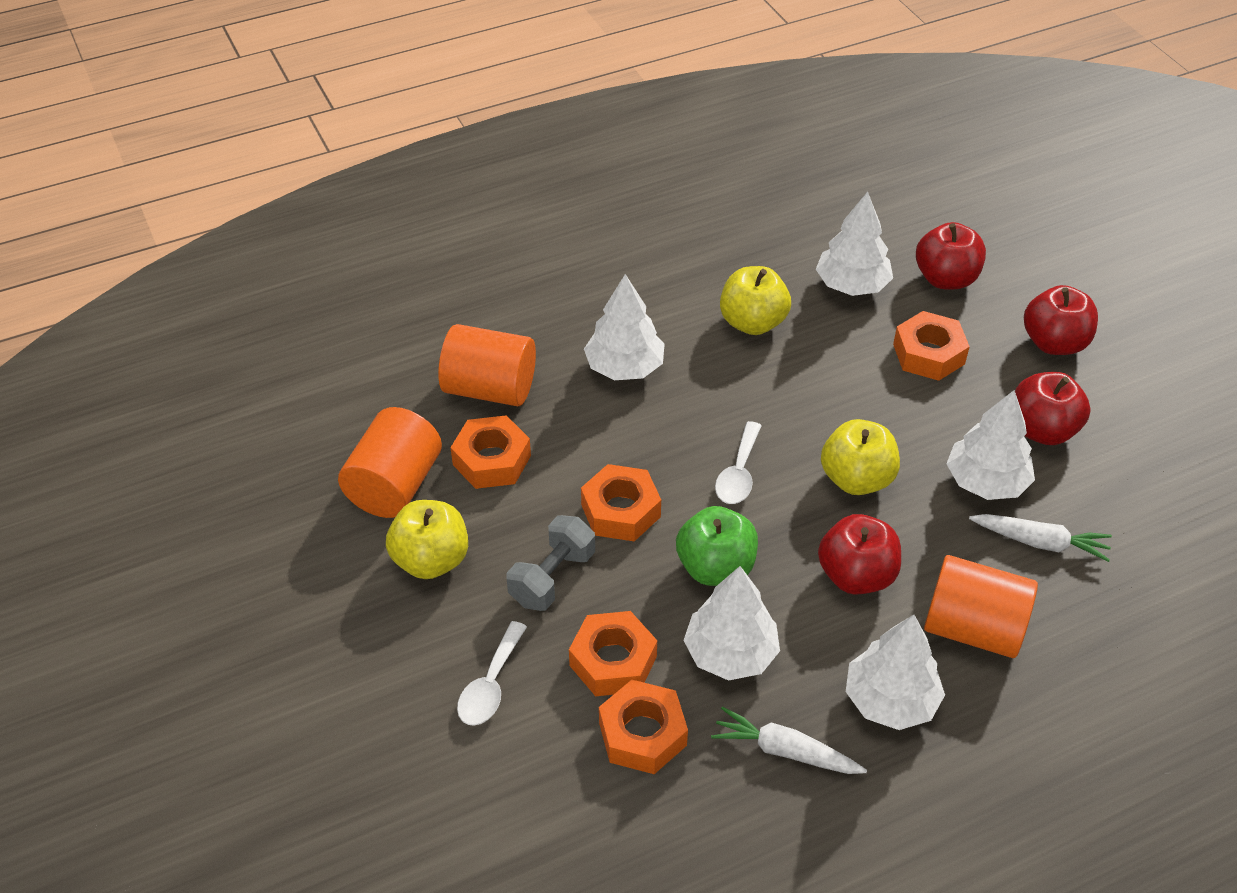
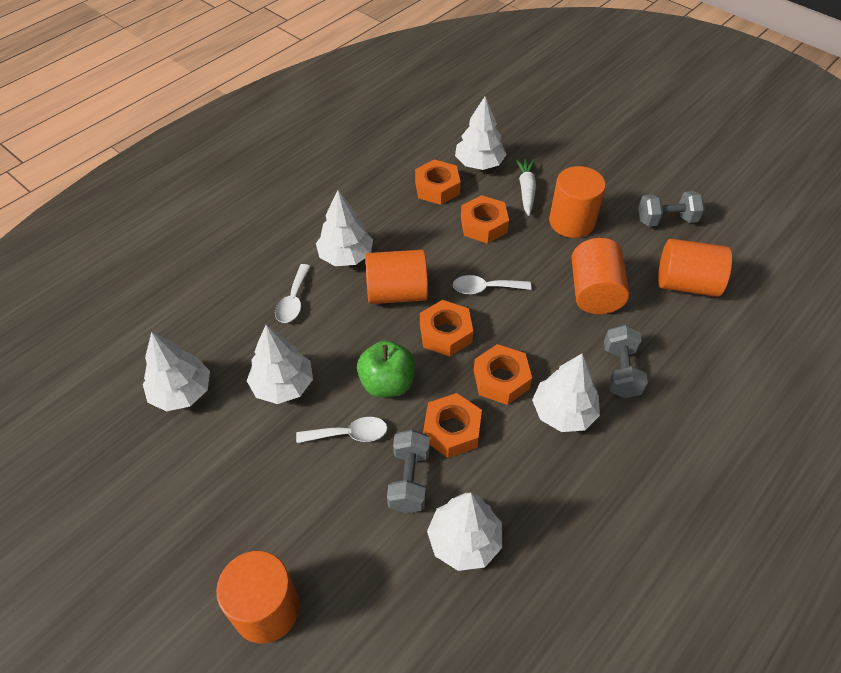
grey dumbbell: 1 -> 3
orange cylinder: 3 -> 5
red apple: 4 -> 0
white carrot: 2 -> 1
white spoon: 2 -> 3
white tree: 5 -> 6
yellow apple: 3 -> 0

